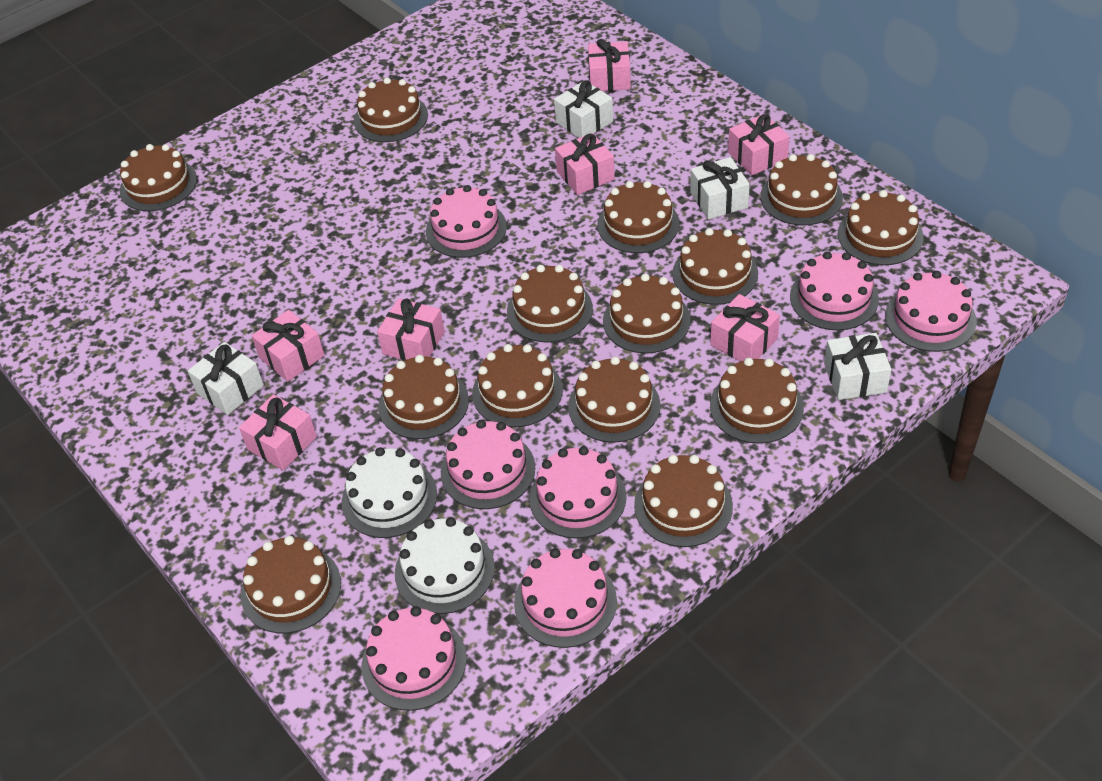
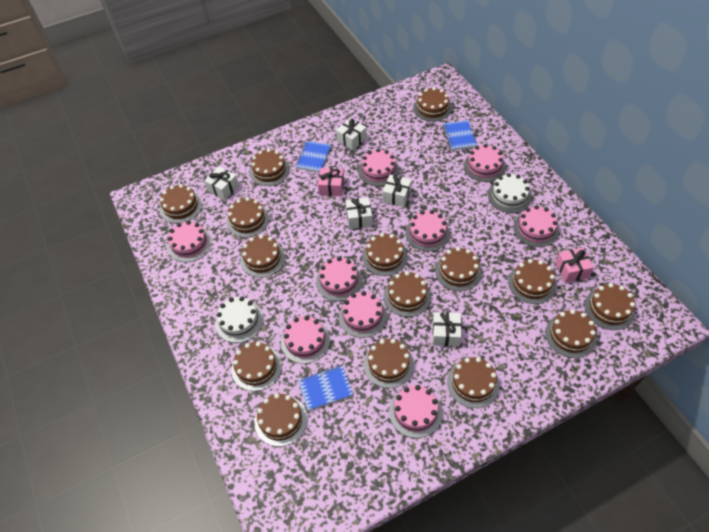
blue notebook: 0 -> 3
brown cake: 14 -> 15
pink cake: 7 -> 9
pink gift: 7 -> 2
white gift: 4 -> 5

